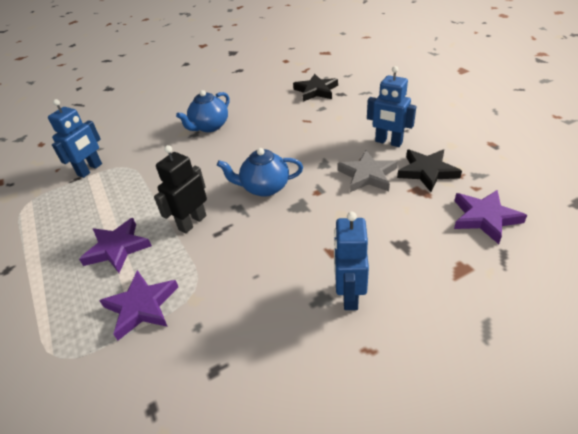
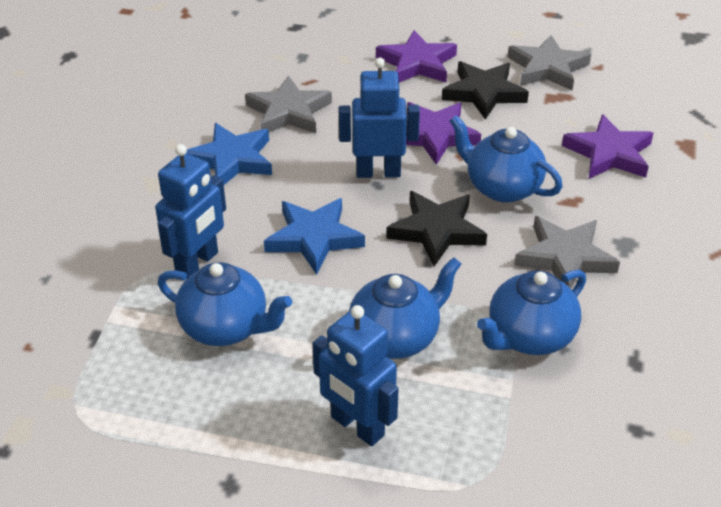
black robot: 1 -> 0
blue star: 0 -> 2
blue teapot: 2 -> 4
grey star: 1 -> 3

